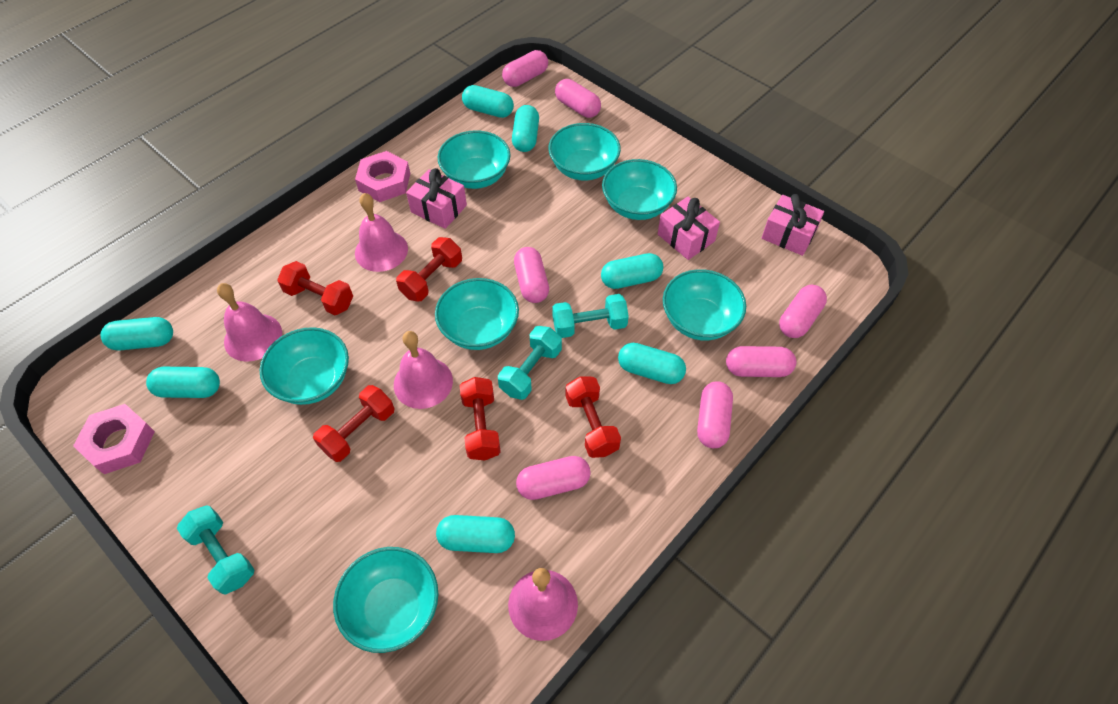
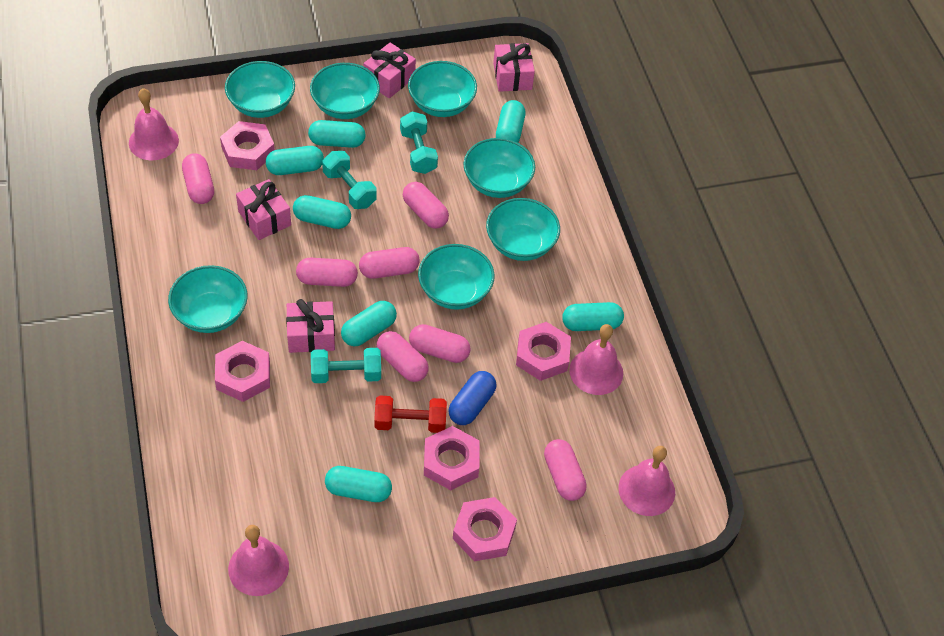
blue capsule: 0 -> 1
pink gift: 3 -> 4
pink nut: 2 -> 5
red dumbbell: 5 -> 1

